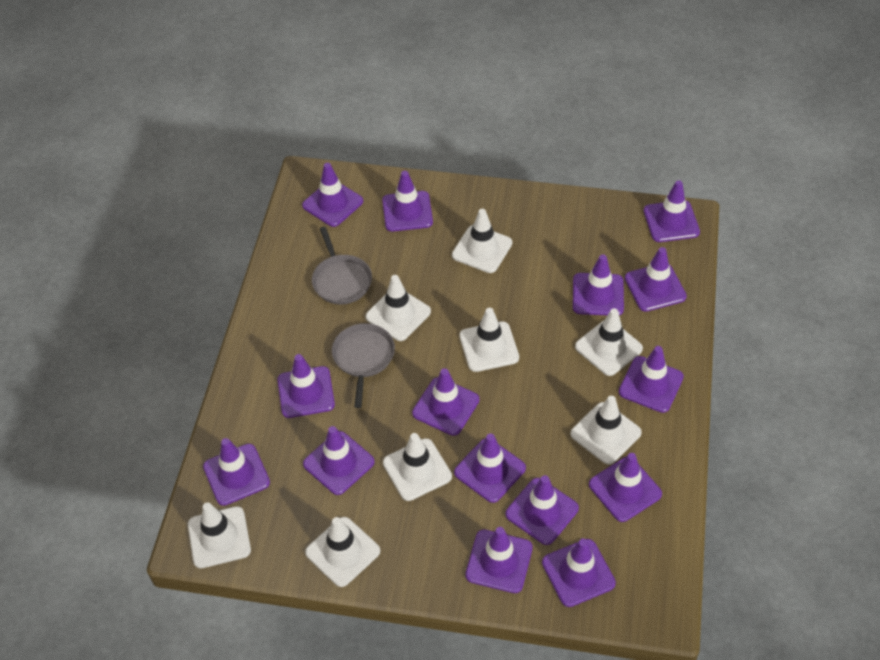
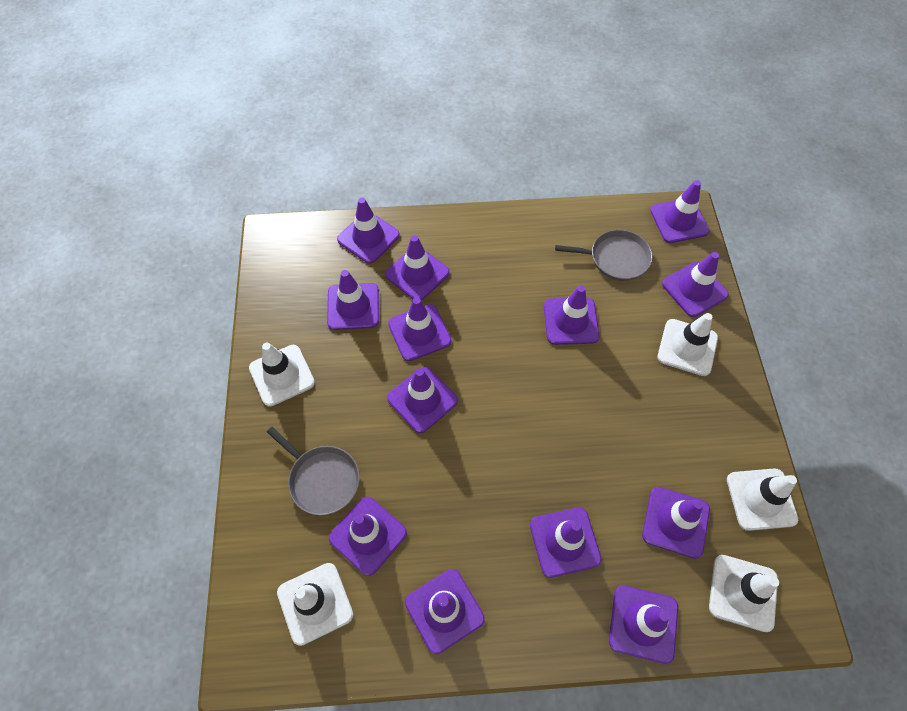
purple traffic cone: 15 -> 13
white traffic cone: 8 -> 5

